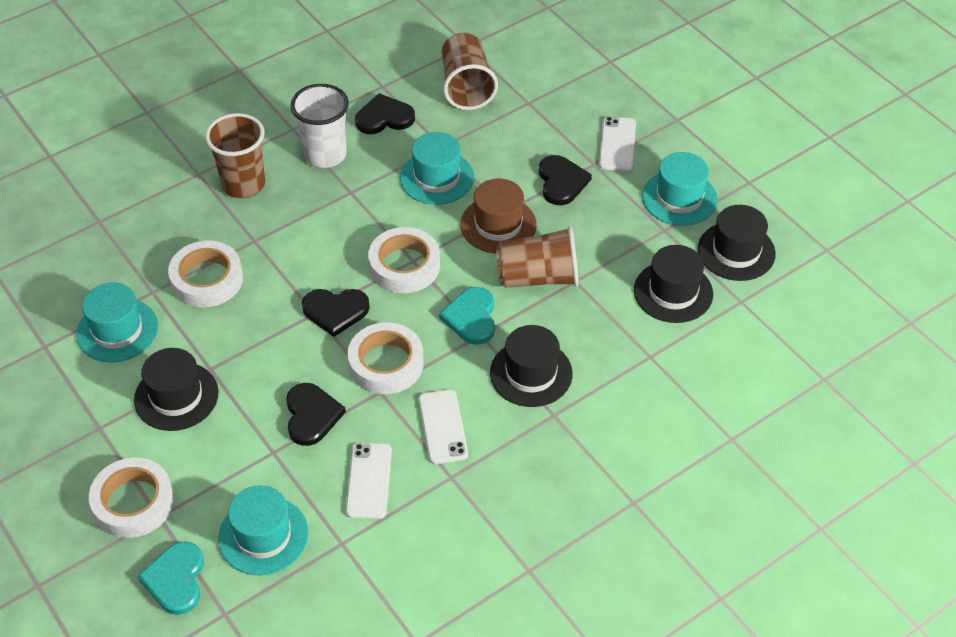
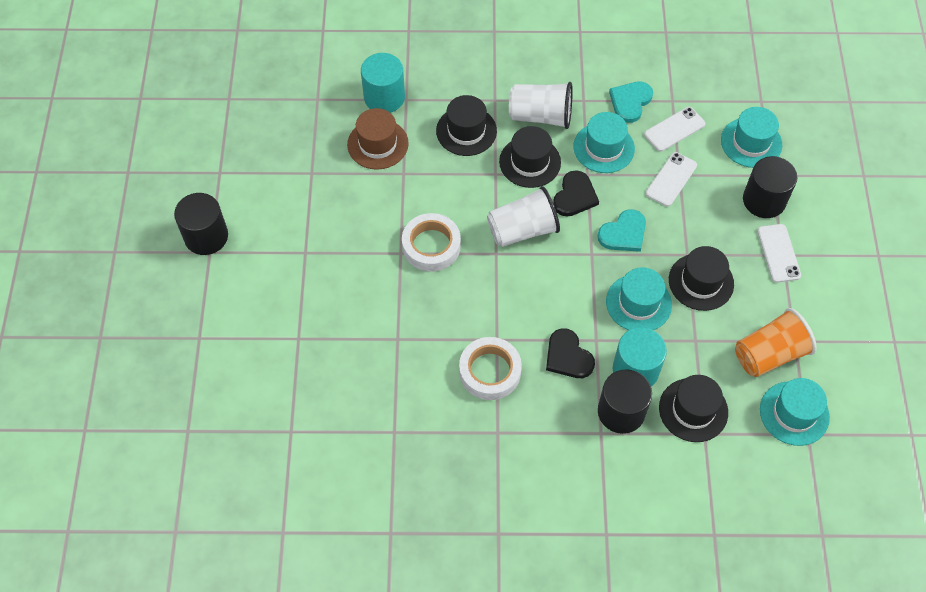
black cylinder: 0 -> 3
black heart: 4 -> 2
brown cup: 3 -> 0
orange cup: 0 -> 1
turquoise cylinder: 0 -> 2
white cup: 1 -> 2
white tape: 4 -> 2

